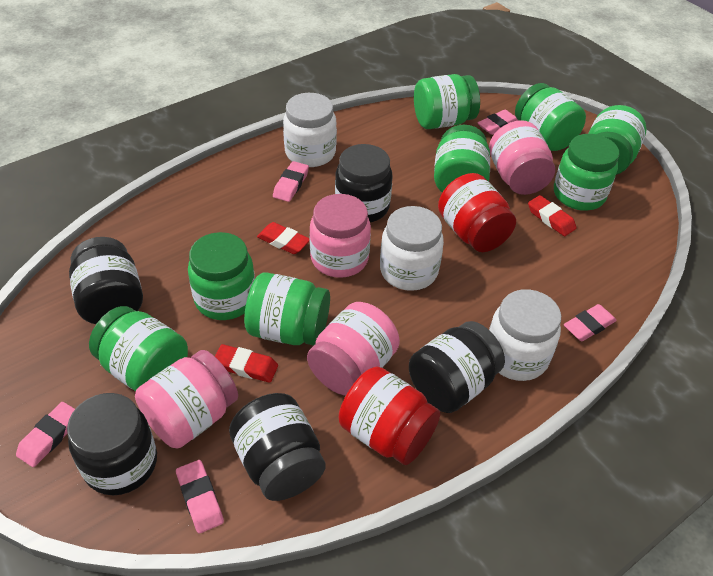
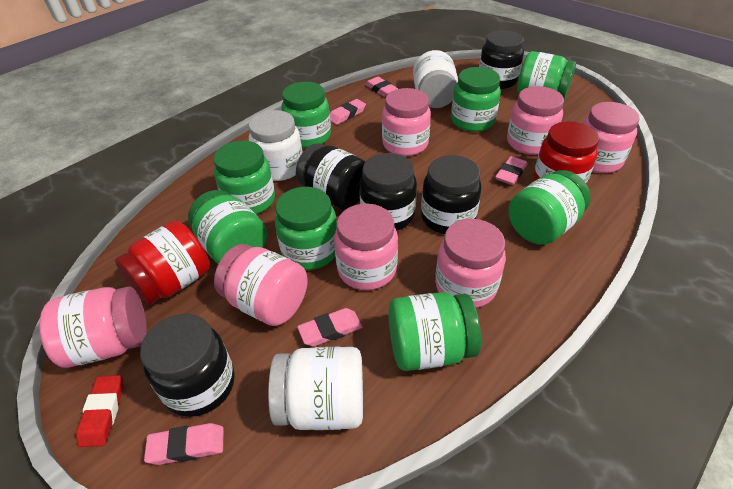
pink jar: 4 -> 7
red eraser: 3 -> 1

